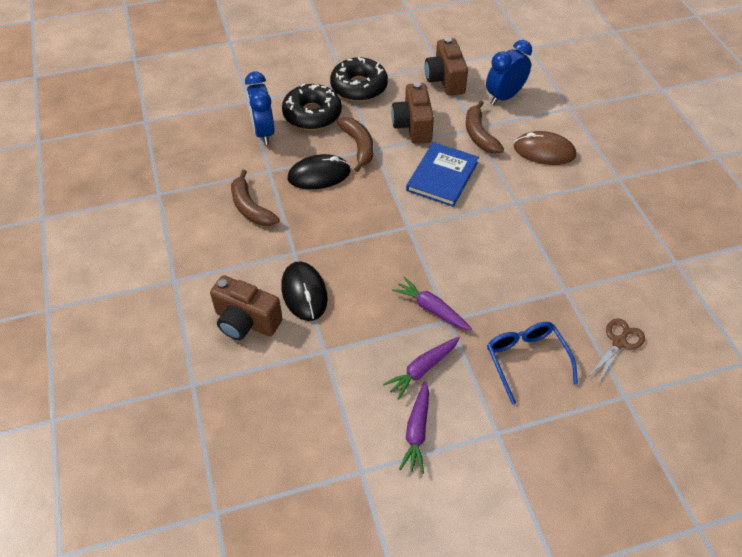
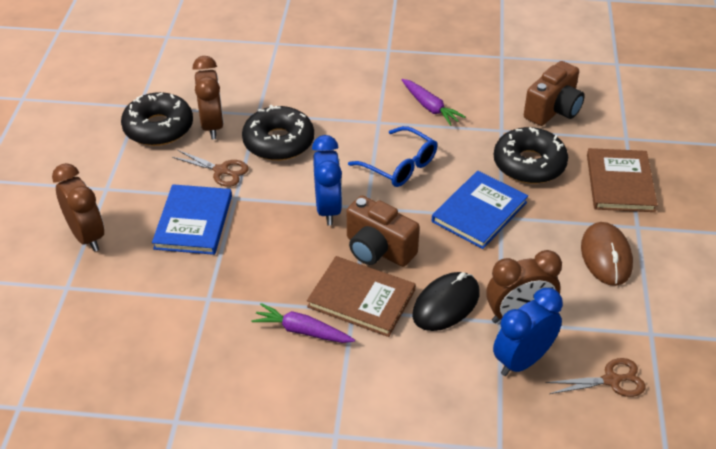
black donut: 2 -> 3
black mouse: 2 -> 1
blue book: 1 -> 2
brown banana: 3 -> 0
brown book: 0 -> 2
brown camera: 3 -> 2
brown clock: 0 -> 3
brown scissors: 1 -> 2
purple carrot: 3 -> 2

